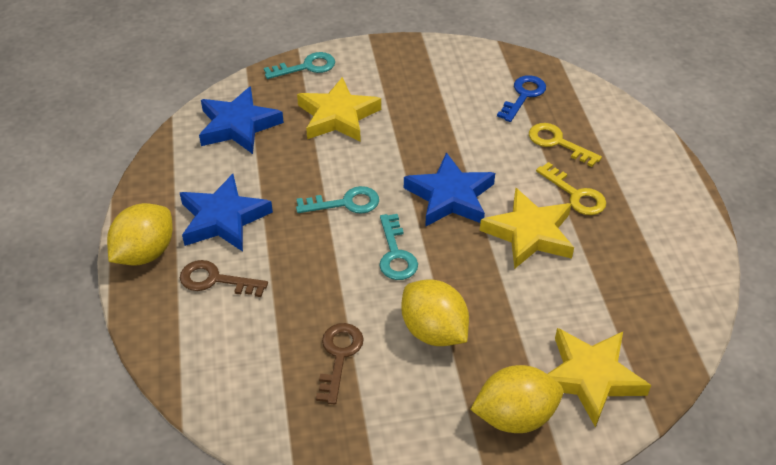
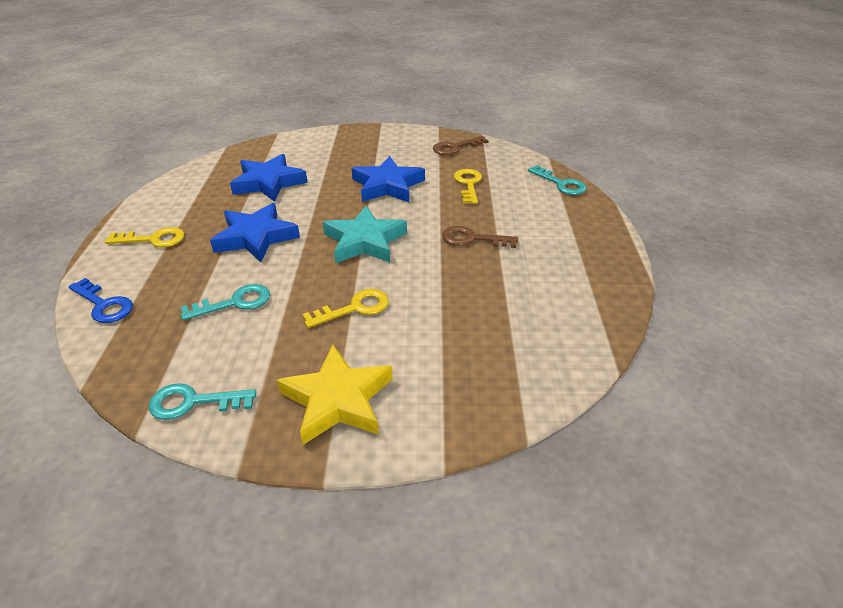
turquoise star: 0 -> 1
yellow key: 2 -> 3
yellow lemon: 3 -> 0
yellow star: 3 -> 1

